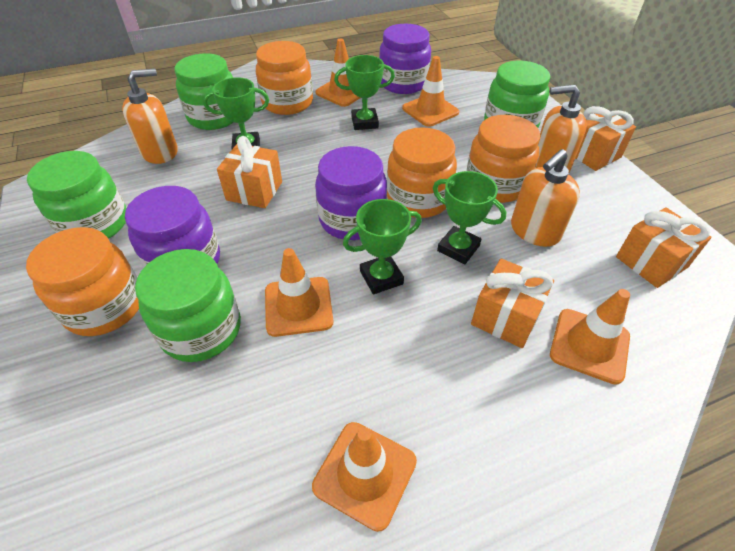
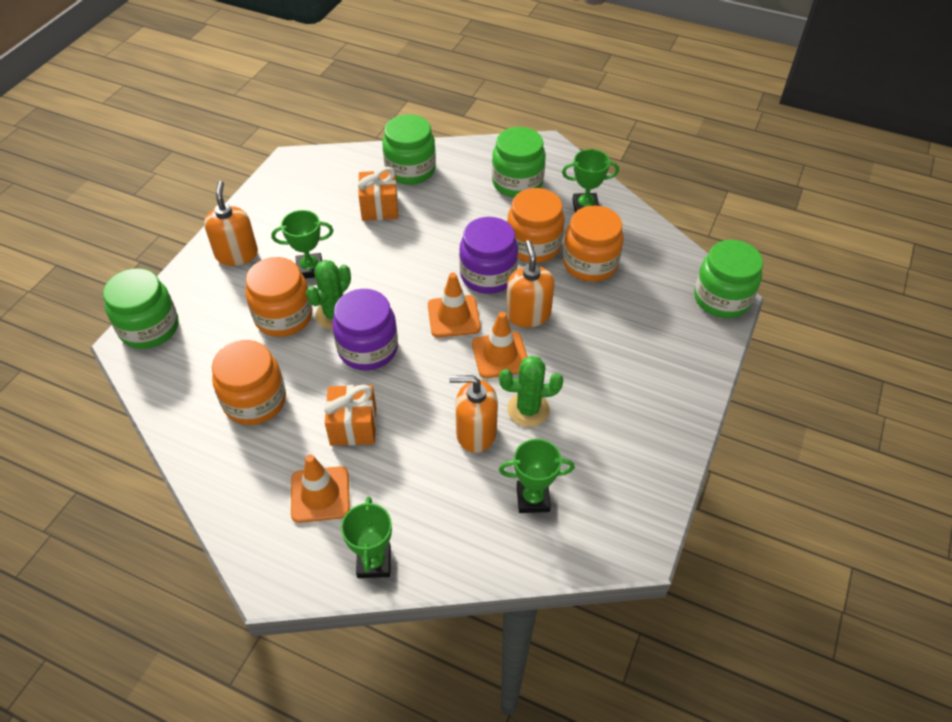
green cactus: 0 -> 2
orange gift: 4 -> 2
orange traffic cone: 5 -> 3
purple jar: 3 -> 2

